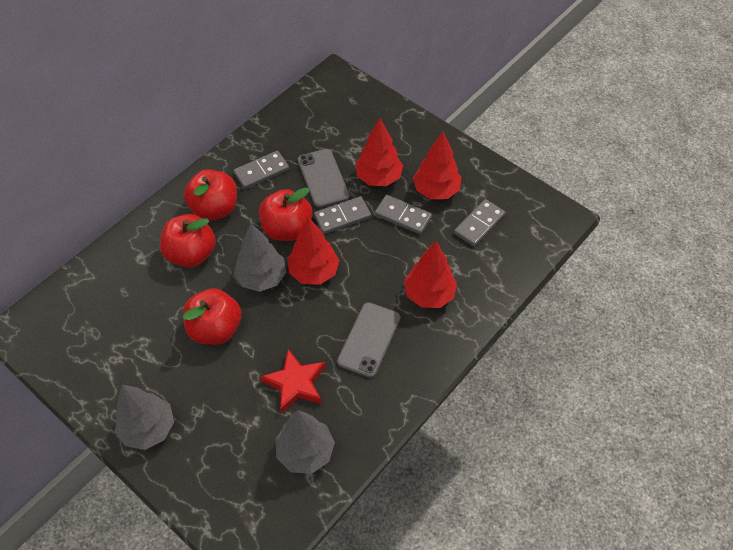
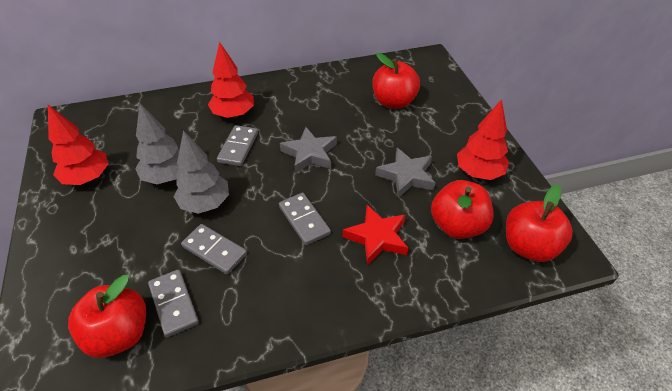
grey phone: 2 -> 0
grey star: 0 -> 2
grey tree: 3 -> 2
red tree: 4 -> 3

